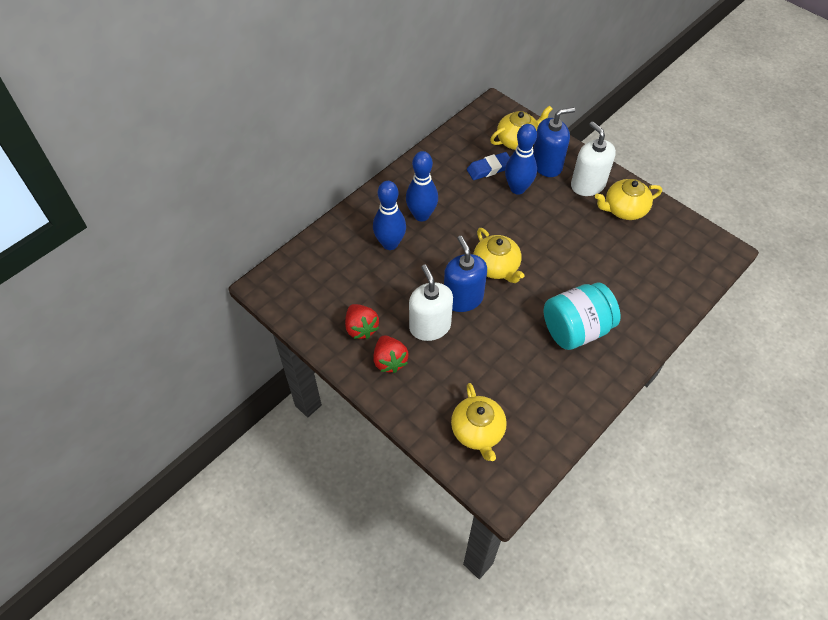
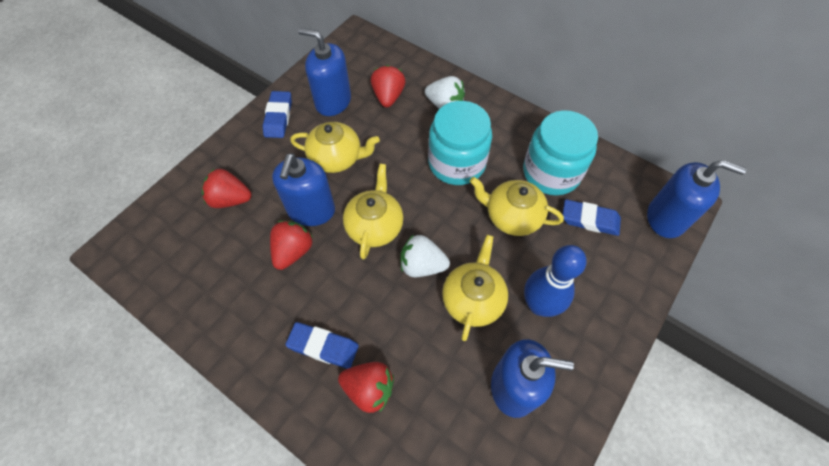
blue bowling pin: 3 -> 1
blue eraser: 1 -> 3
blue soap dispenser: 2 -> 4
red strawberry: 2 -> 4
turquoise jar: 1 -> 2
white soap dispenser: 2 -> 0
white strawberry: 0 -> 2

